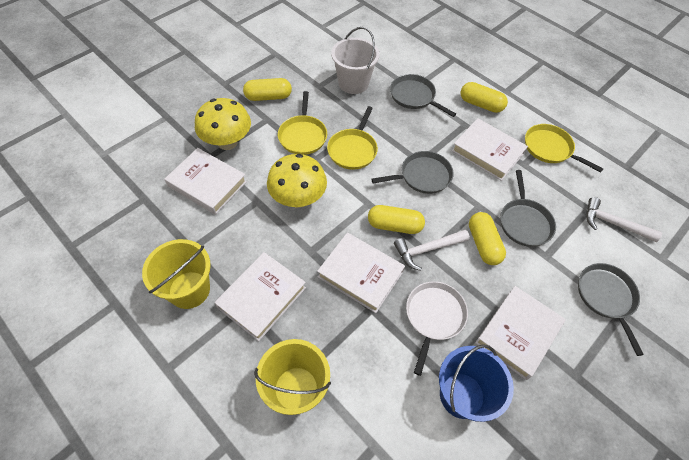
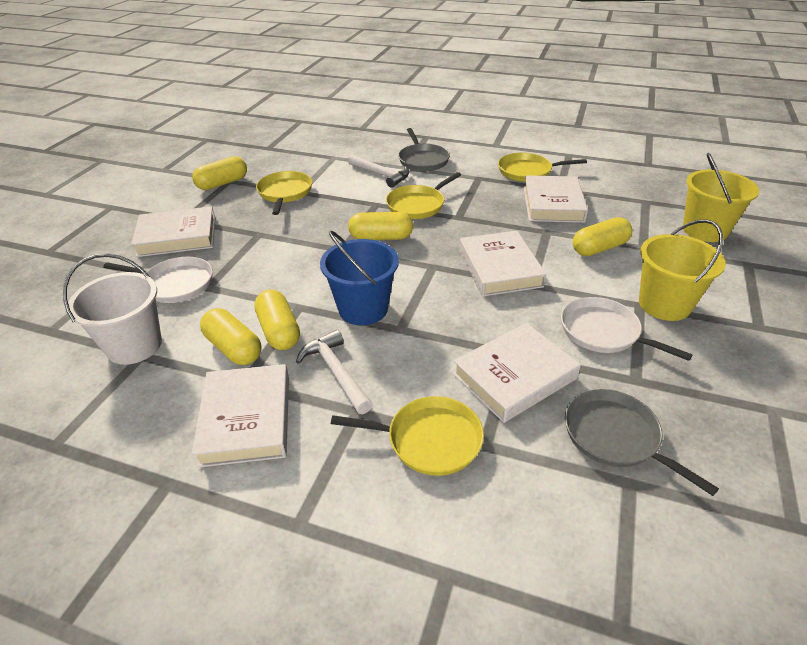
grey pan: 4 -> 2
white pan: 1 -> 2
yellow capsule: 4 -> 5
yellow mushroom: 2 -> 0
yellow pan: 3 -> 4

